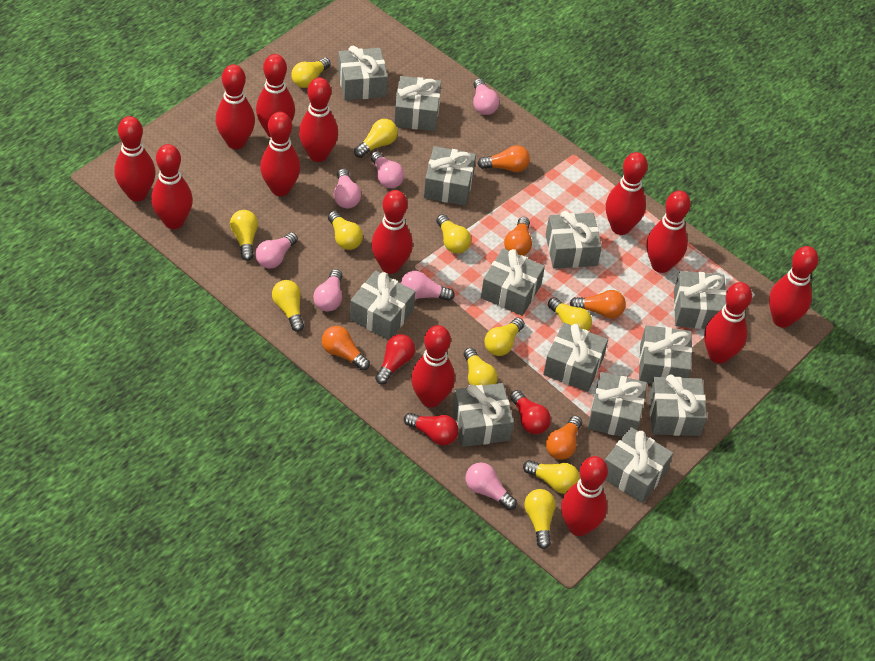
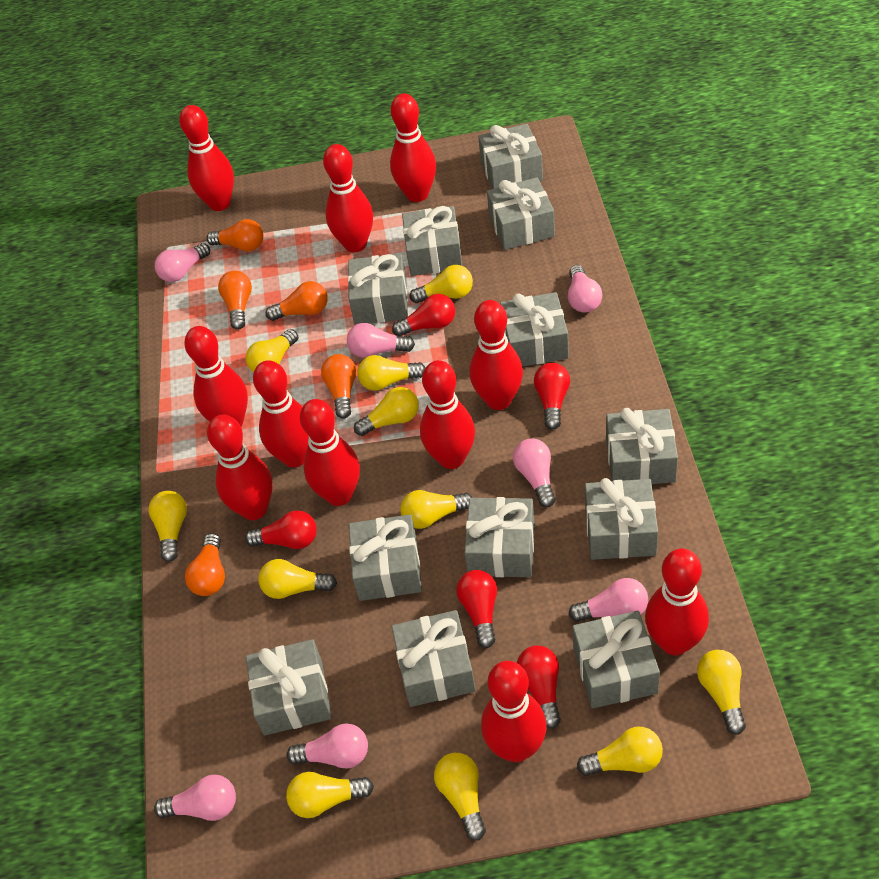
grey gift: 13 -> 12
red bowling pin: 13 -> 11
red light bulb: 3 -> 5

